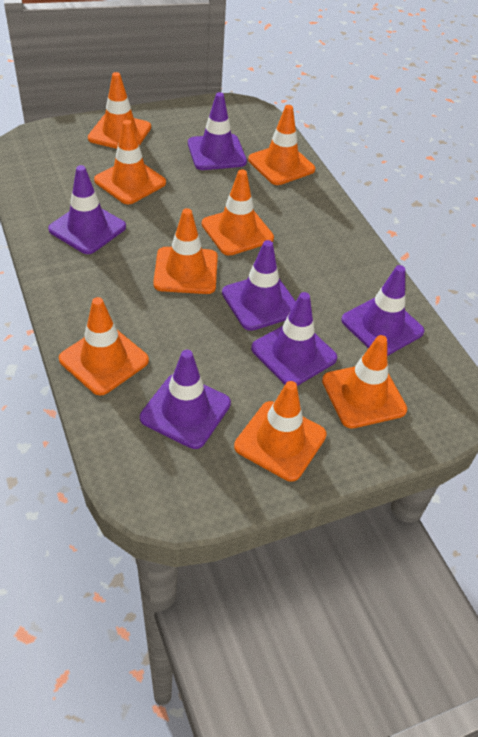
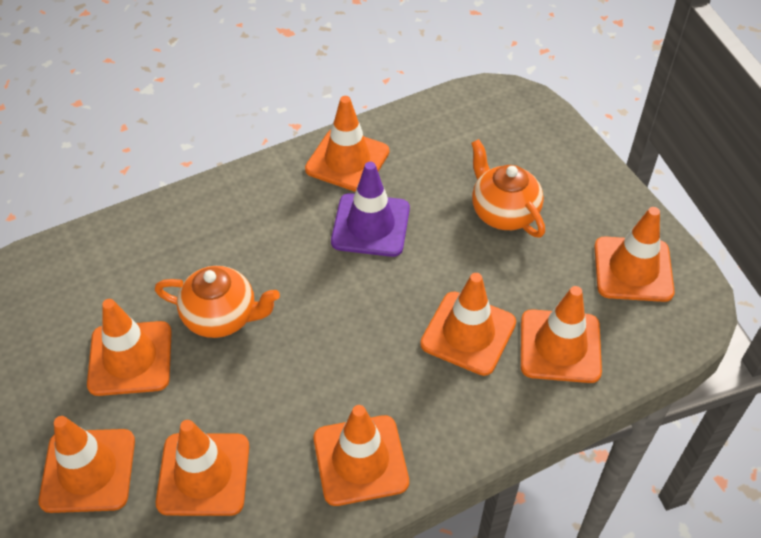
orange teapot: 0 -> 2
purple traffic cone: 6 -> 1

